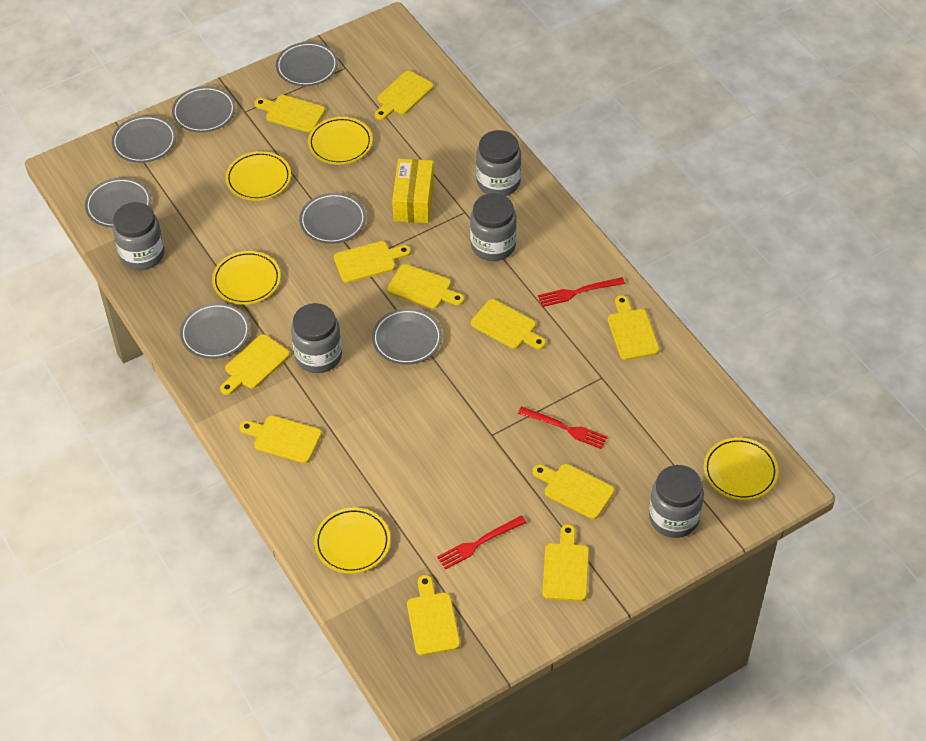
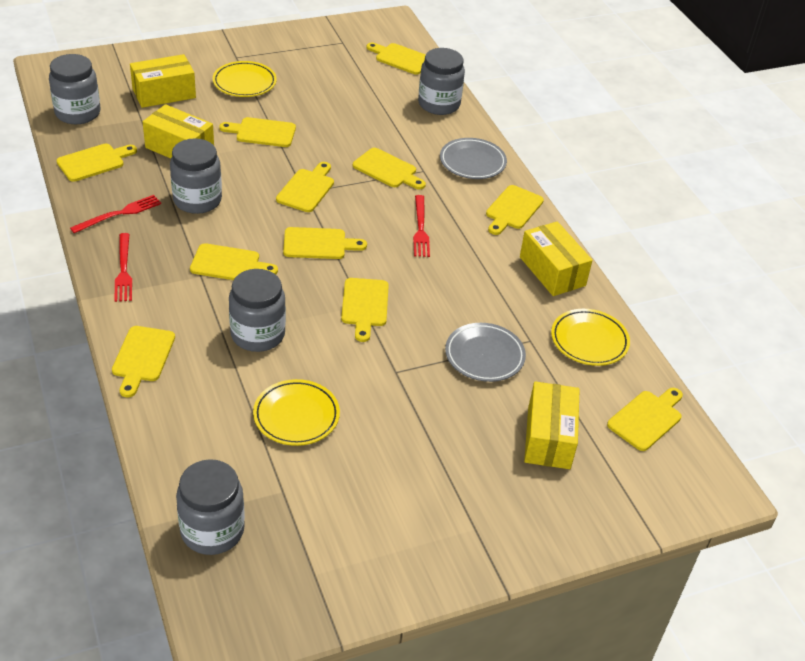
grey plate: 7 -> 2
yellow box: 1 -> 4
yellow plate: 5 -> 3

